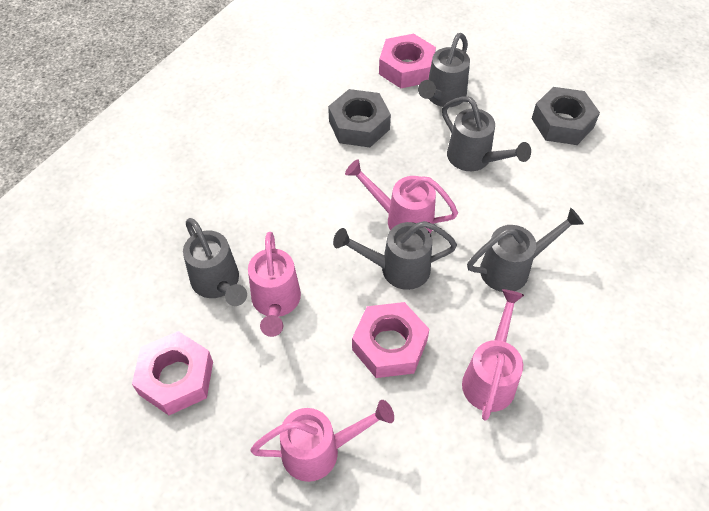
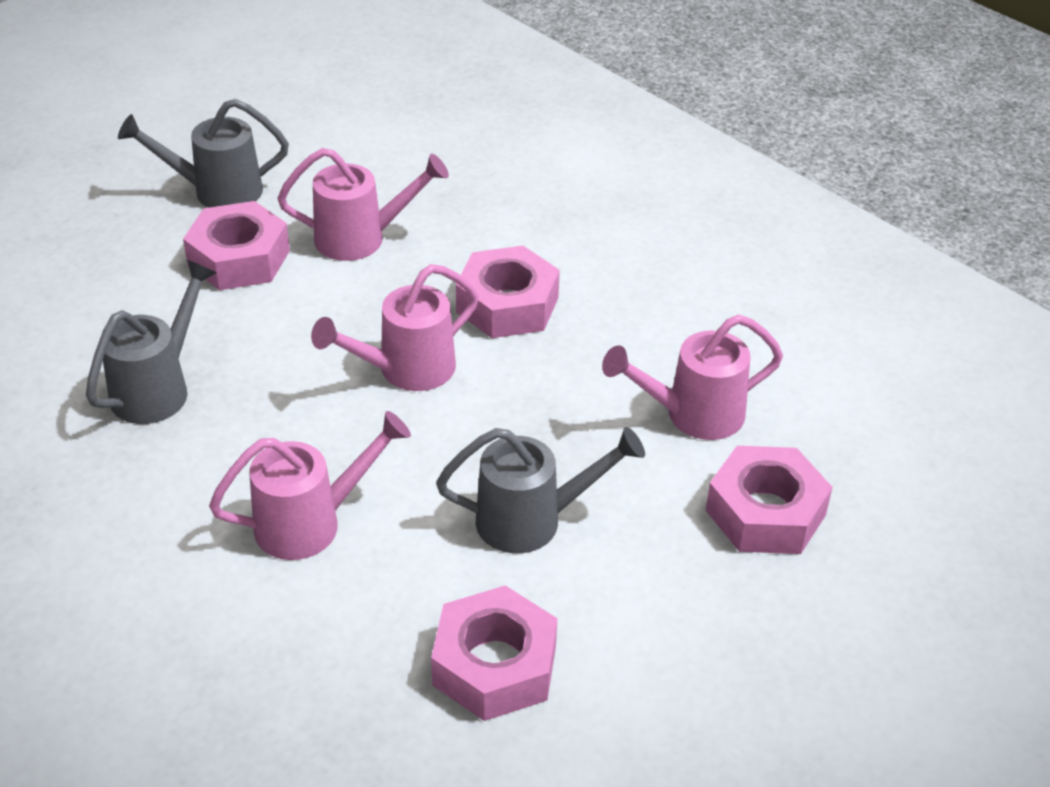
grey nut: 2 -> 0
grey watering can: 5 -> 3
pink nut: 3 -> 4

